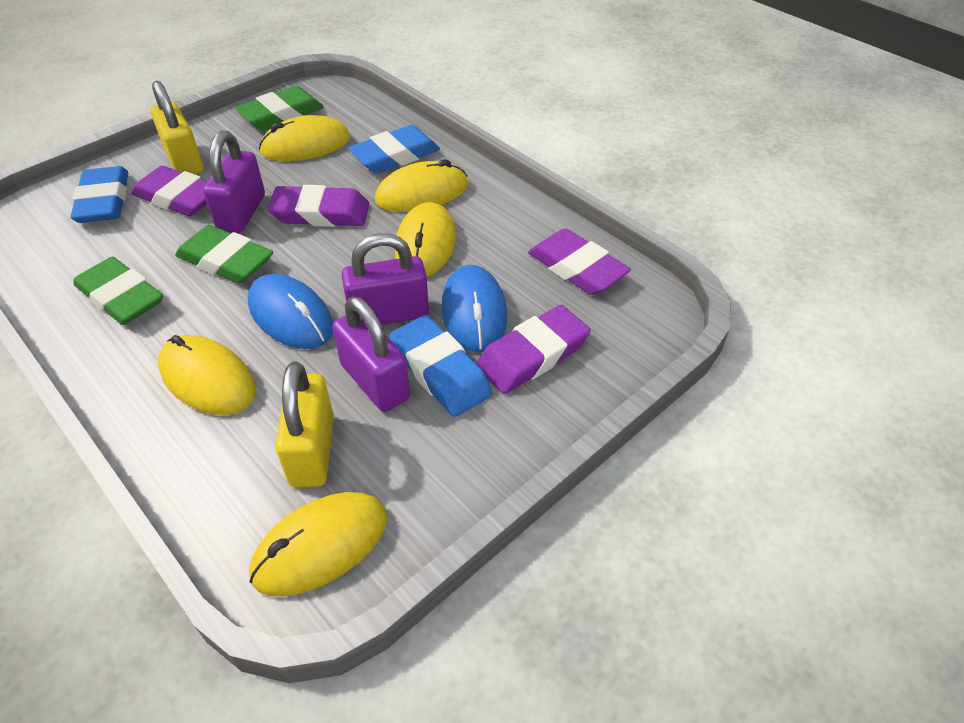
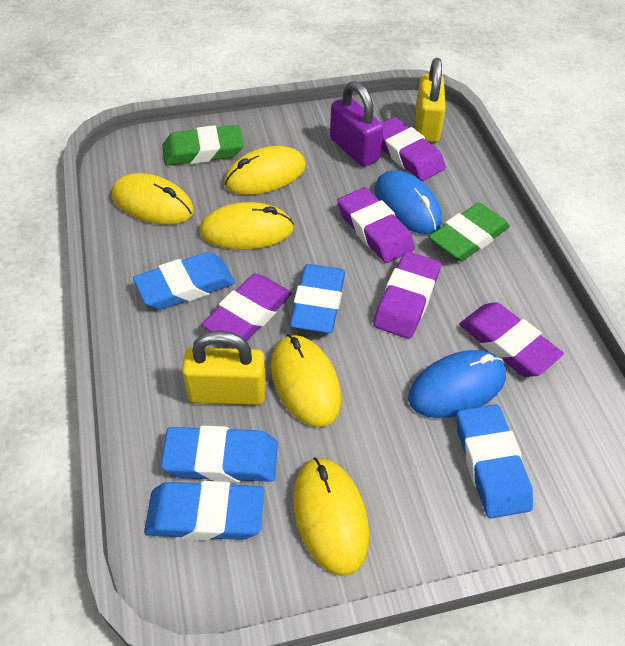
blue eraser: 3 -> 5
green eraser: 3 -> 2
purple eraser: 4 -> 5
purple padlock: 3 -> 1

